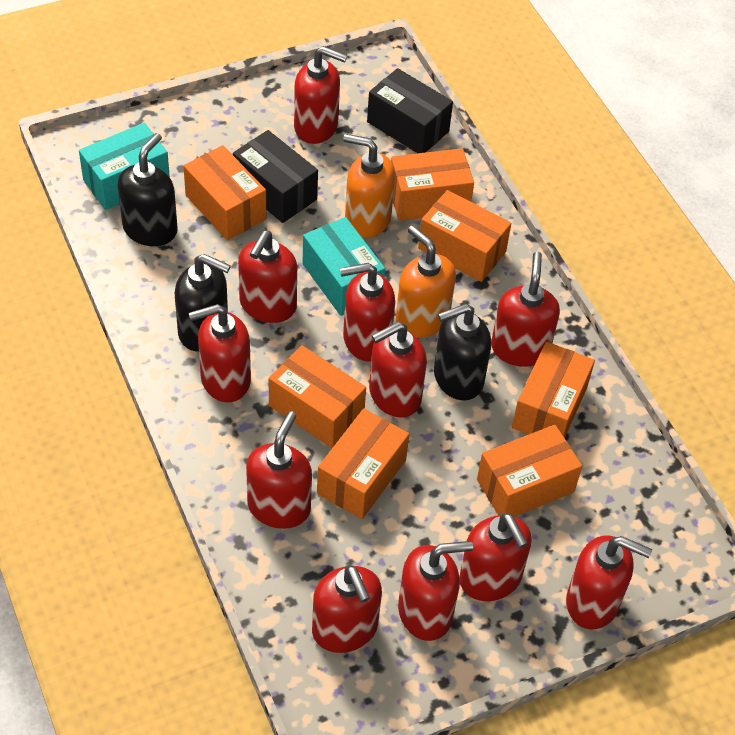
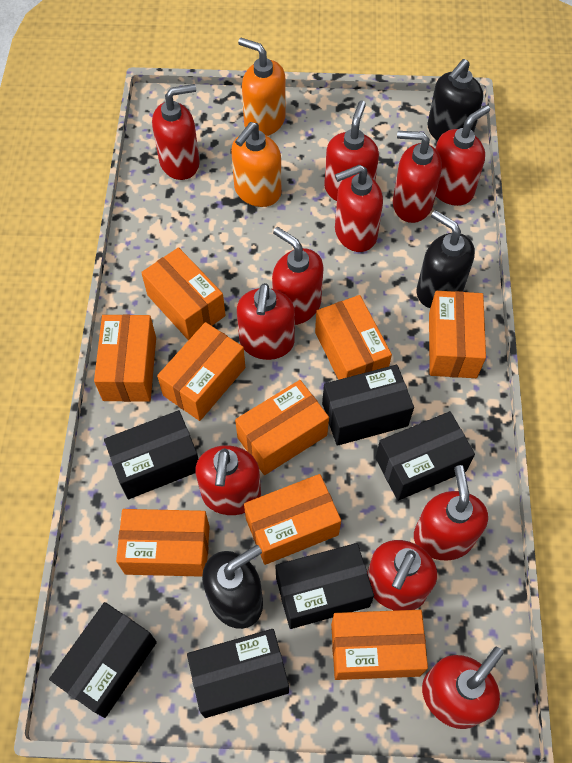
black box: 2 -> 6
orange box: 7 -> 9
turquoise box: 2 -> 0

